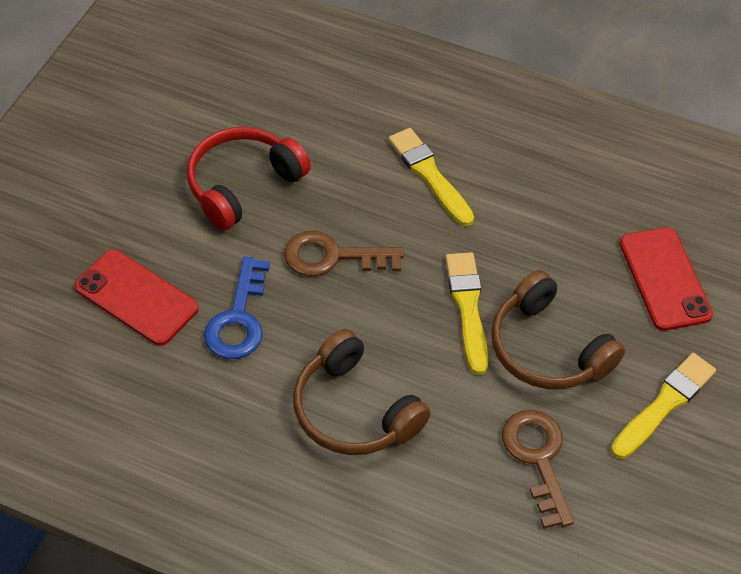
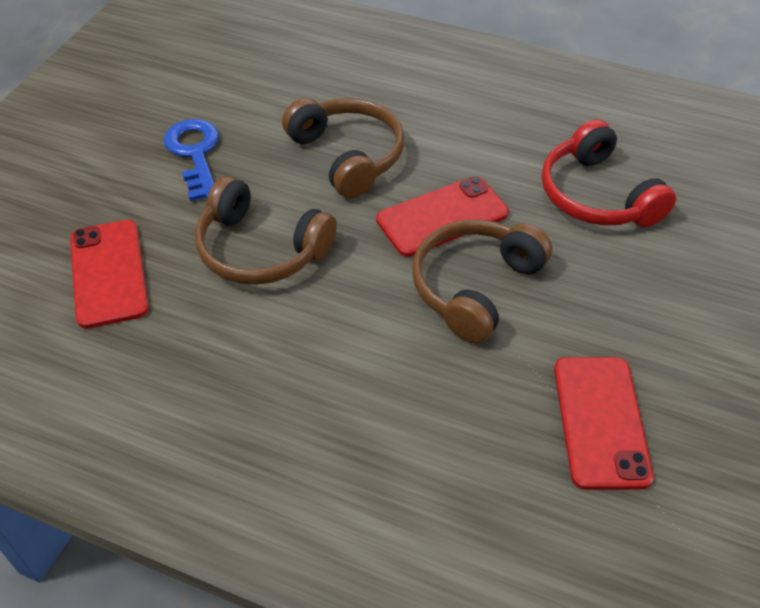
brown headphones: 2 -> 3
brown key: 2 -> 0
red phone: 2 -> 3
yellow brush: 3 -> 0

